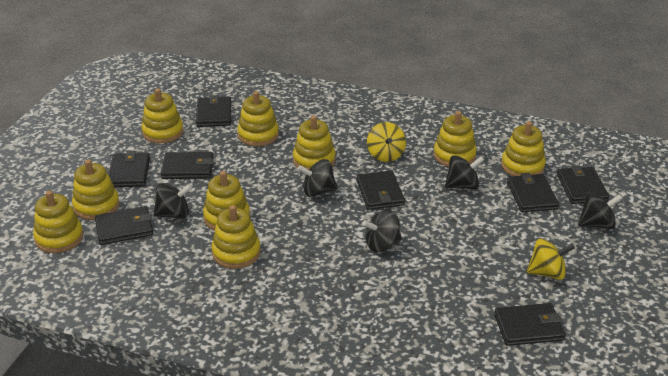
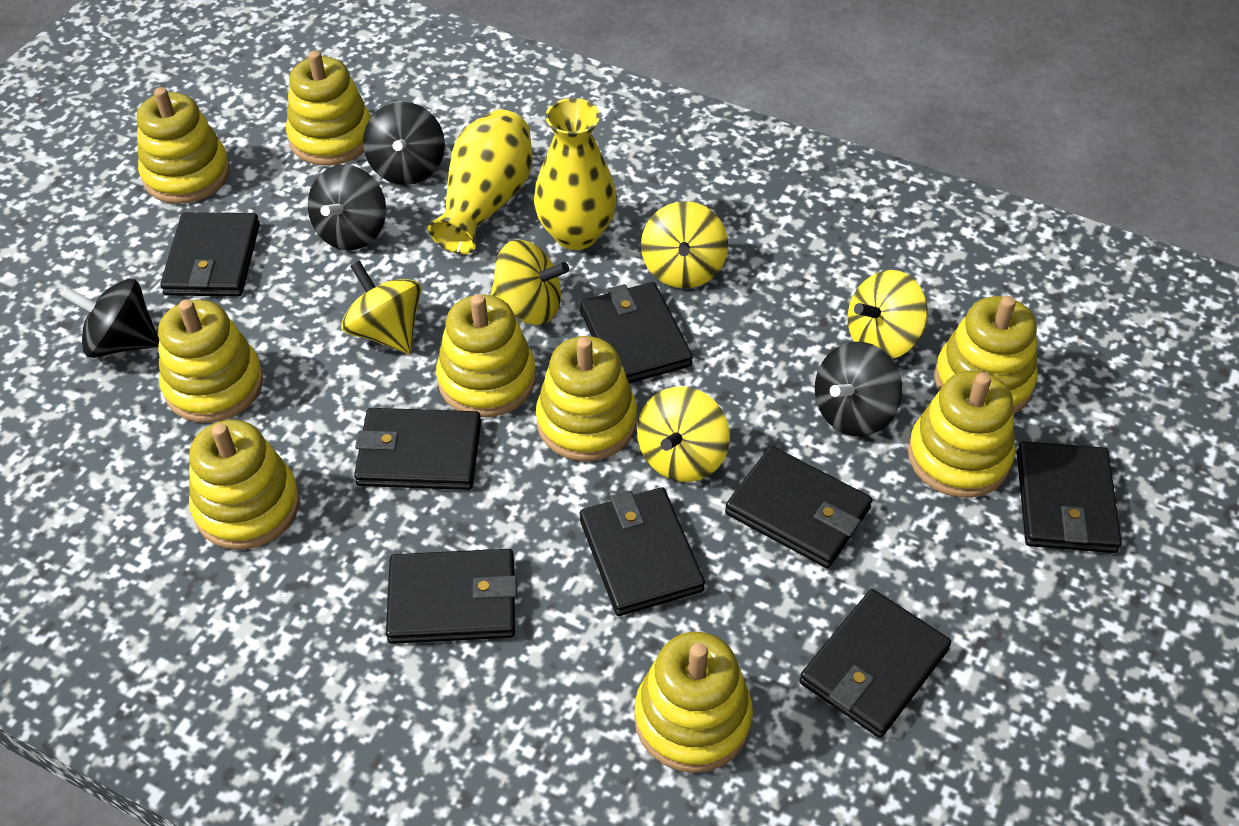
black spinning top: 5 -> 4
yellow spinning top: 2 -> 5
yellow vase: 0 -> 2

